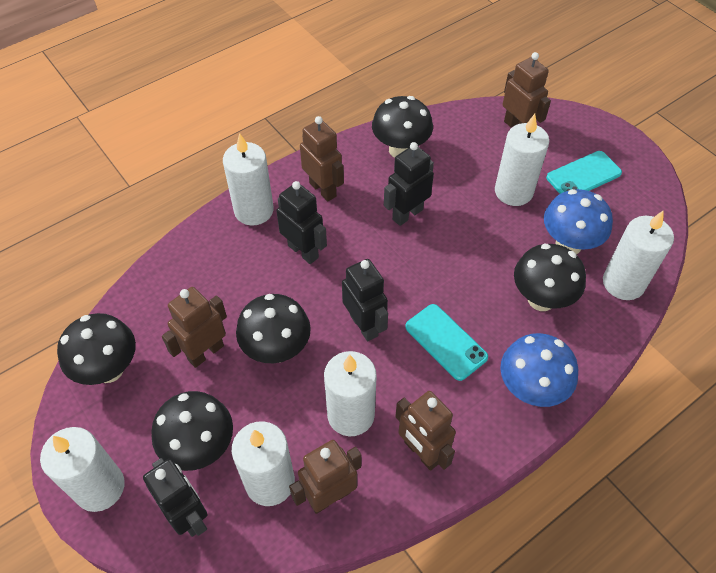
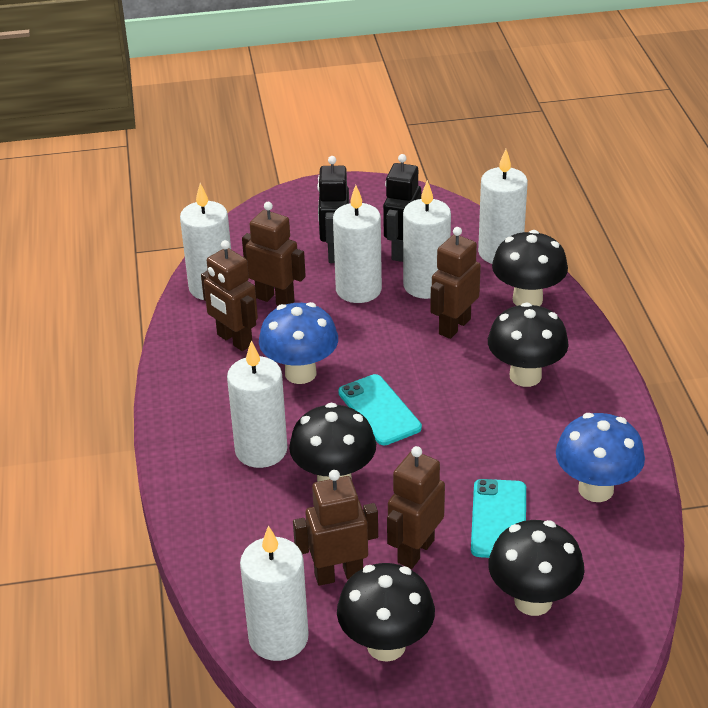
black robot: 4 -> 2

